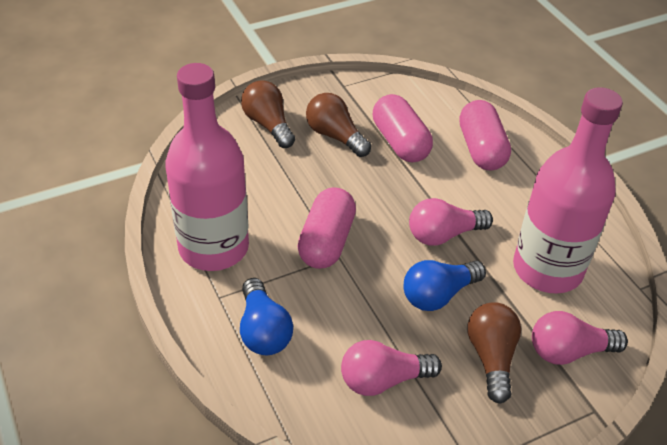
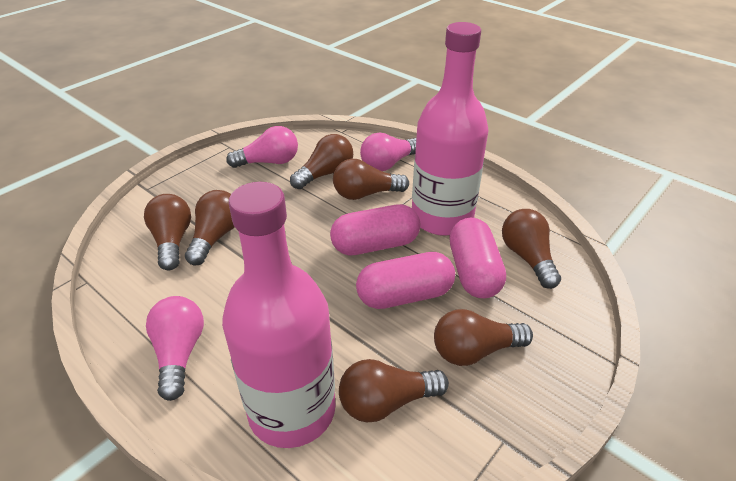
blue light bulb: 2 -> 0
brown light bulb: 3 -> 7

